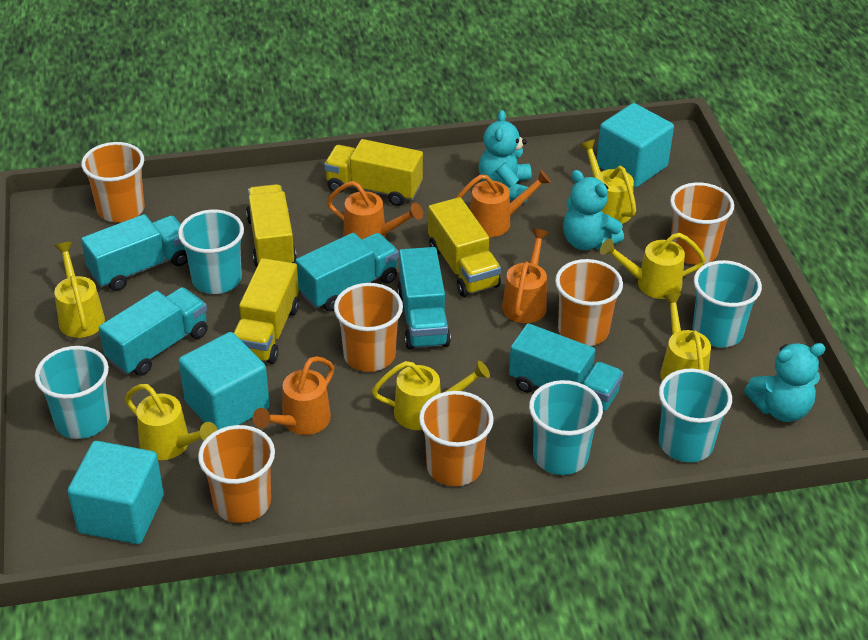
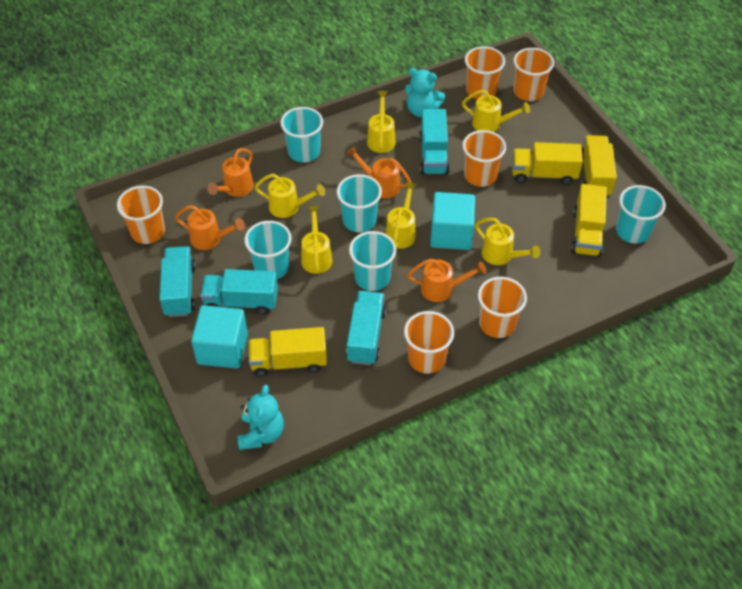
turquoise cube: 3 -> 2
turquoise teddy bear: 3 -> 2
turquoise truck: 5 -> 4

